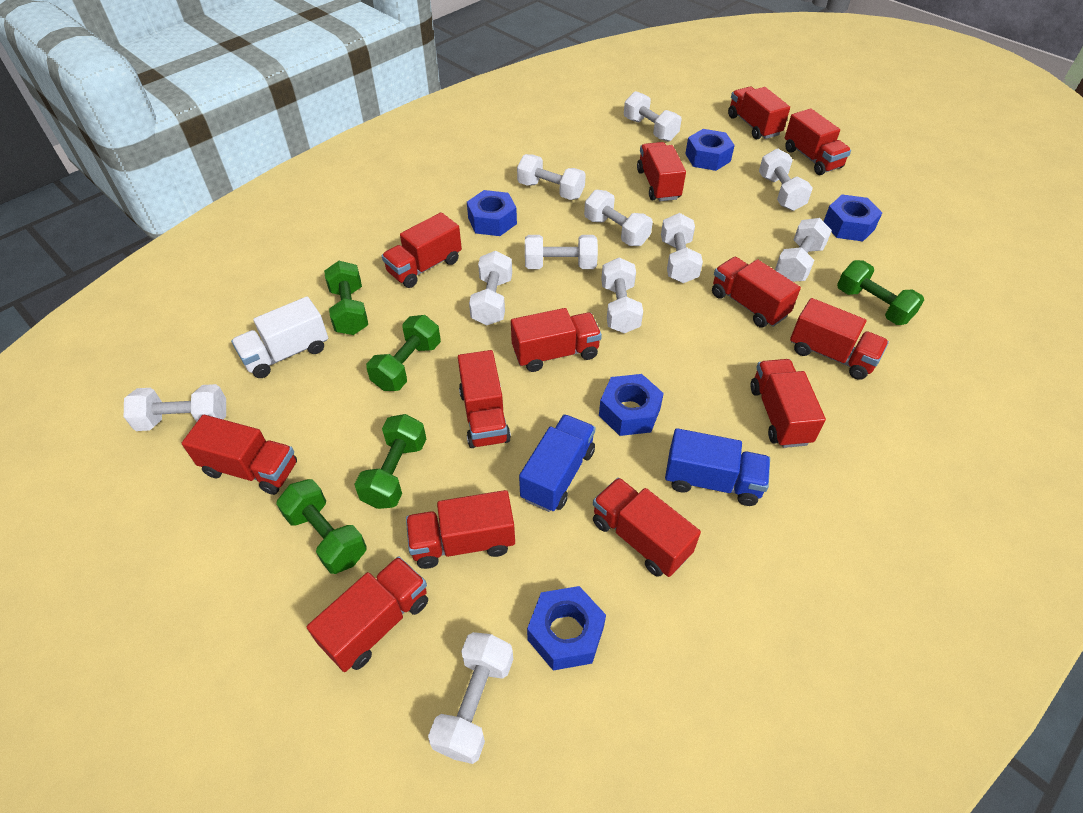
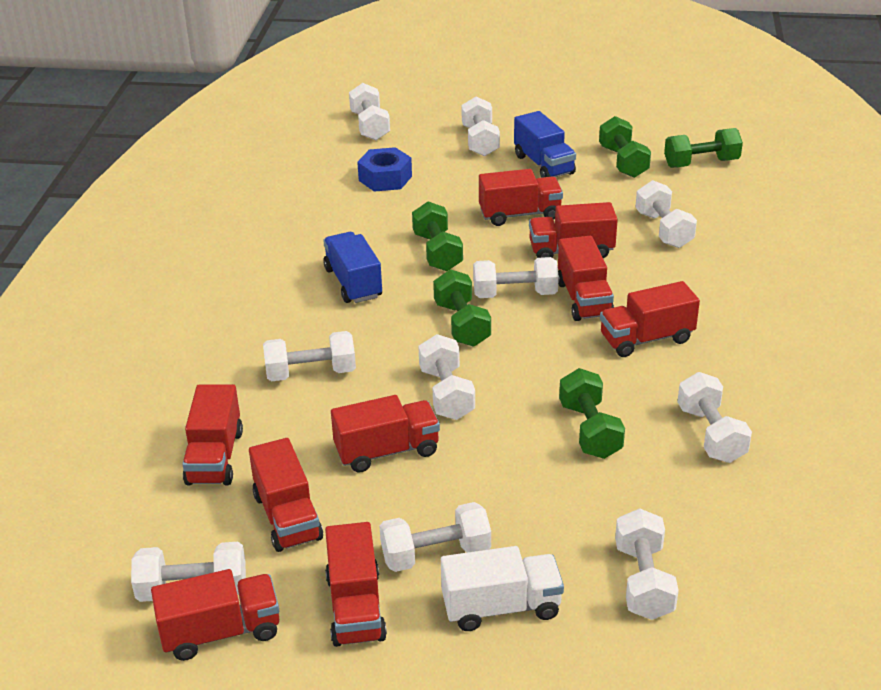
blue nut: 5 -> 1
red truck: 13 -> 9
white dumbbell: 11 -> 10

